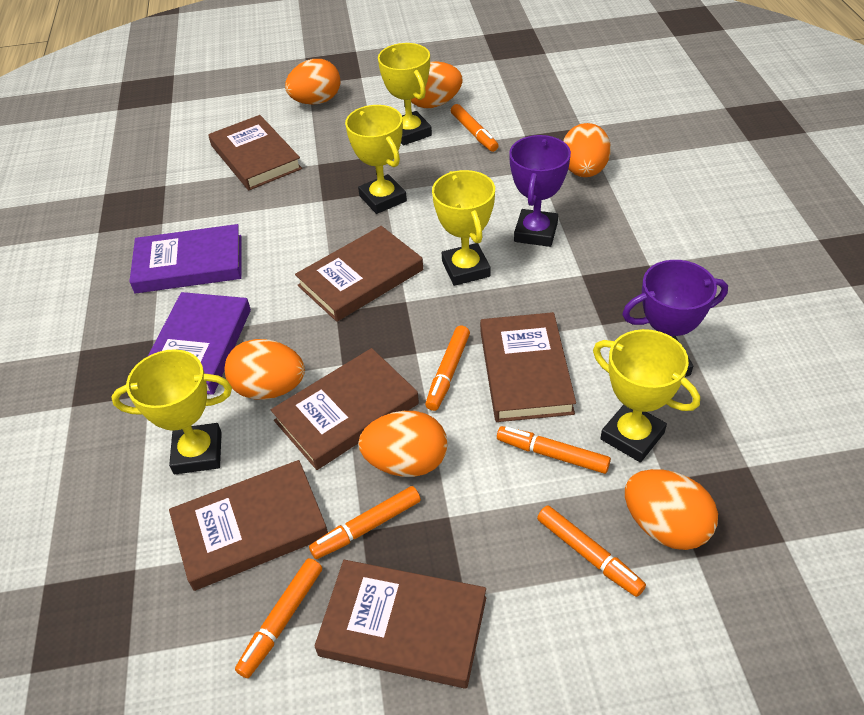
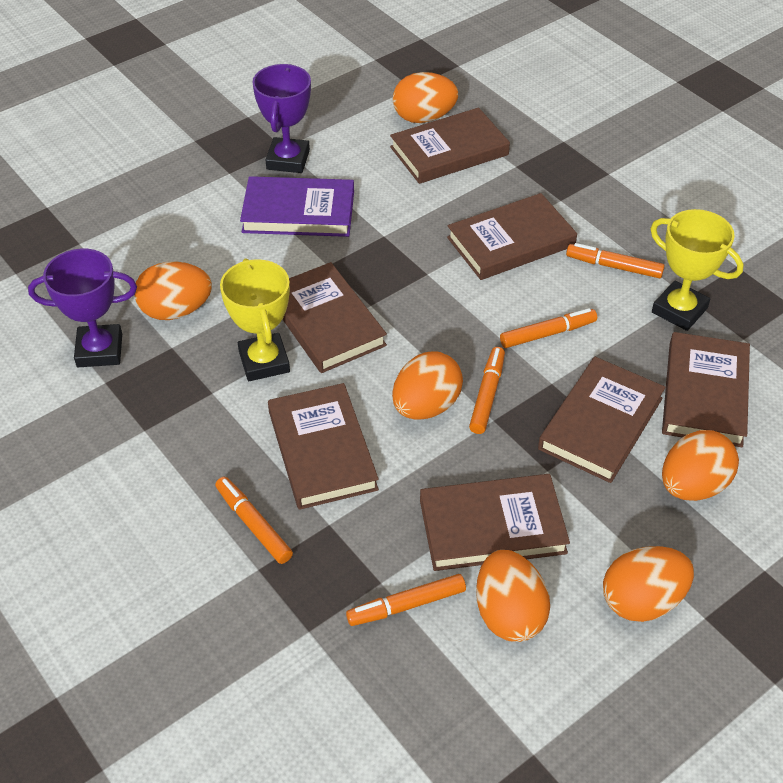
brown book: 6 -> 7
orange marker: 6 -> 5
purple book: 2 -> 1
yellow trophy: 5 -> 2

